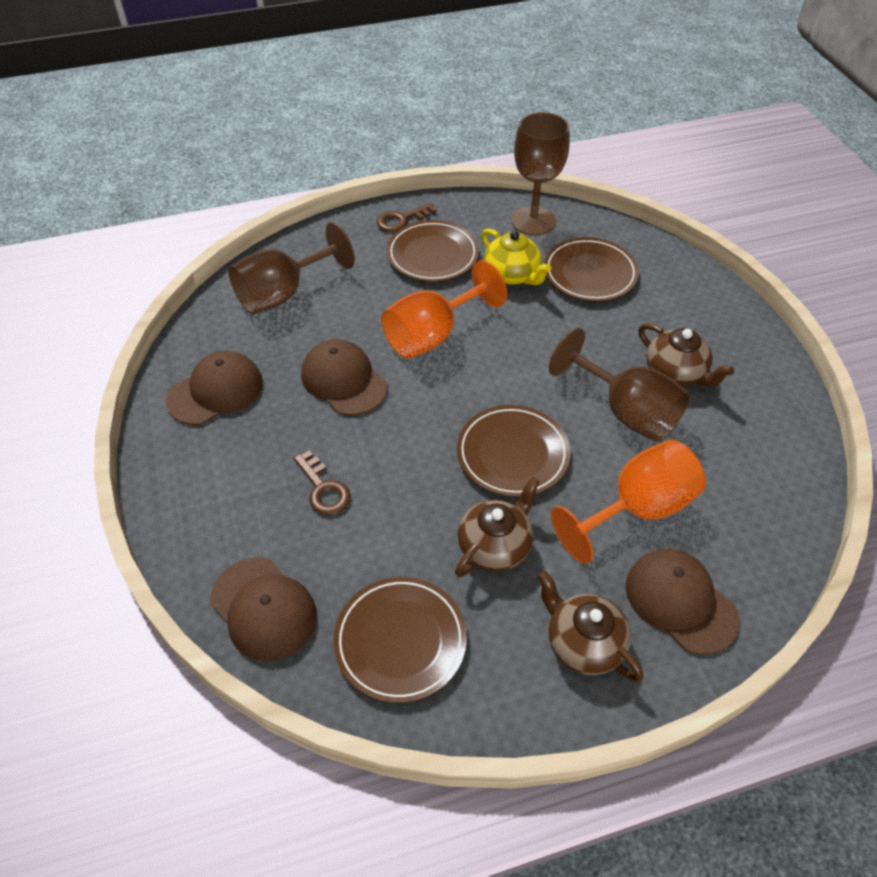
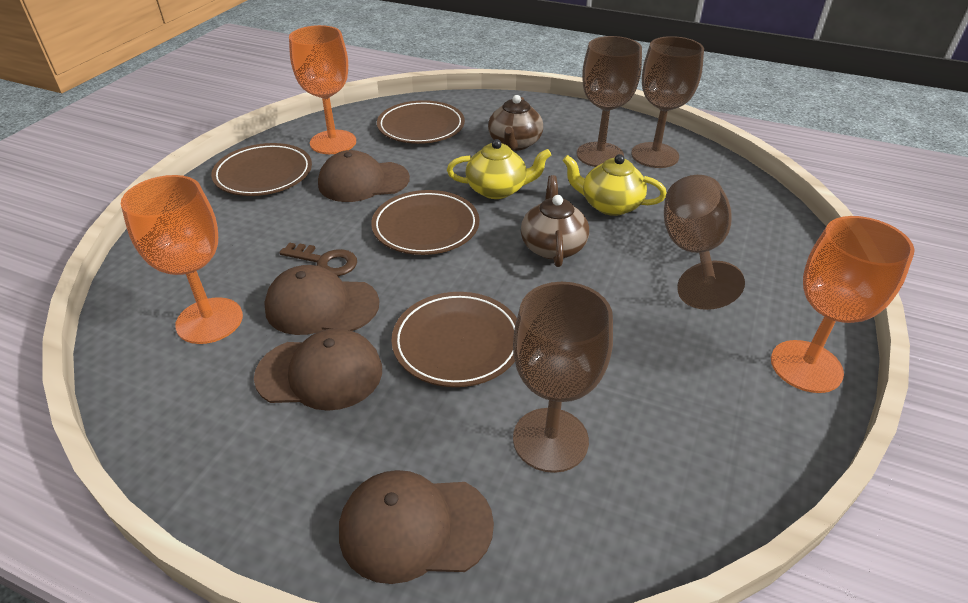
brown goblet: 3 -> 4
brown key: 2 -> 1
brown teapot: 3 -> 2
orange goblet: 2 -> 3
yellow teapot: 1 -> 2

